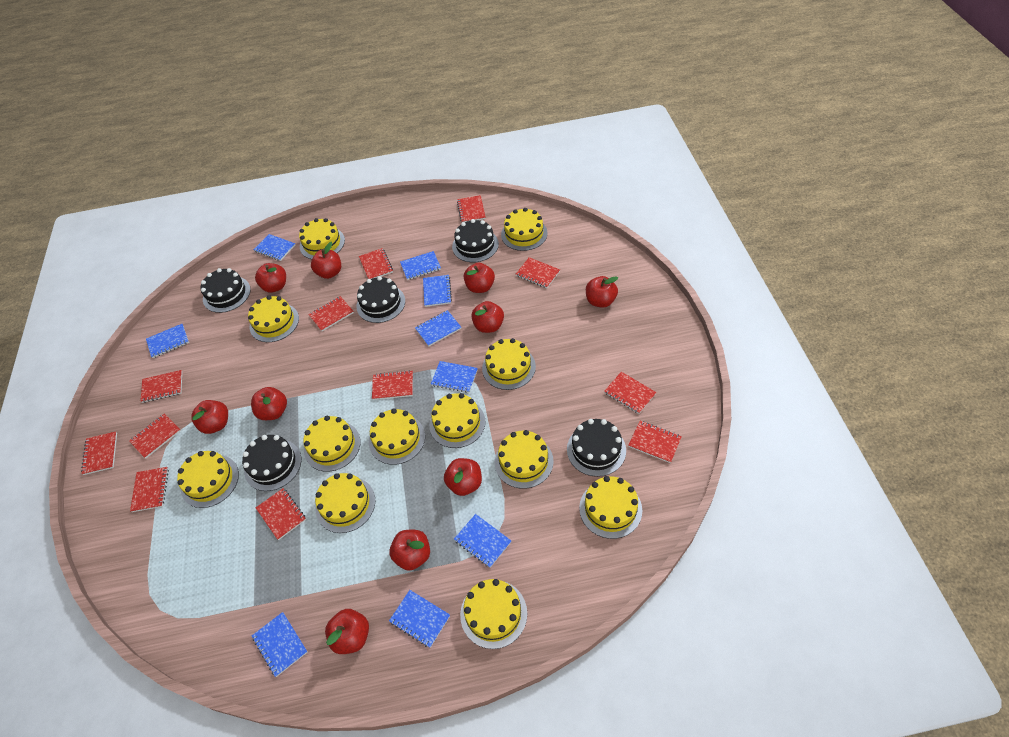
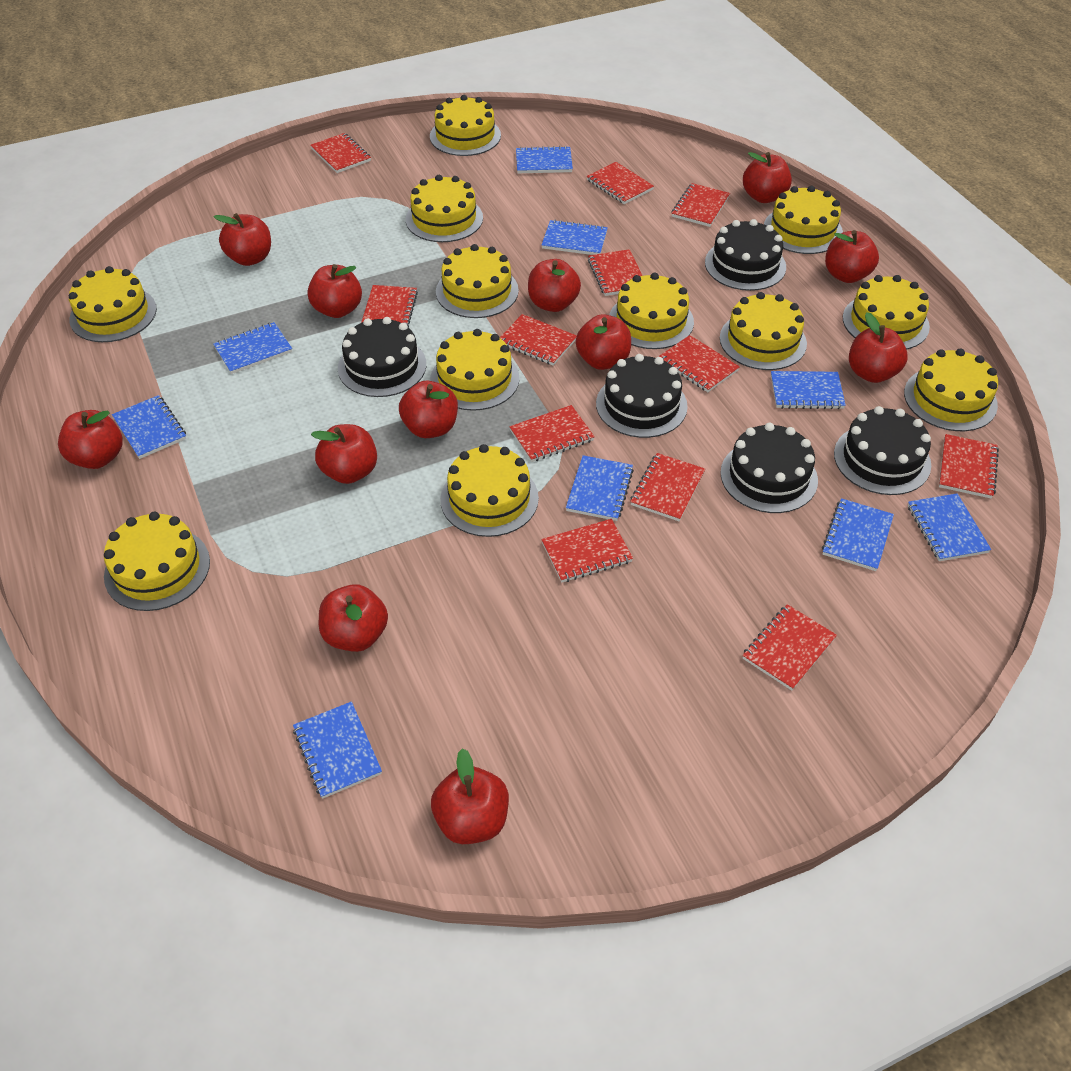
red apple: 10 -> 12

